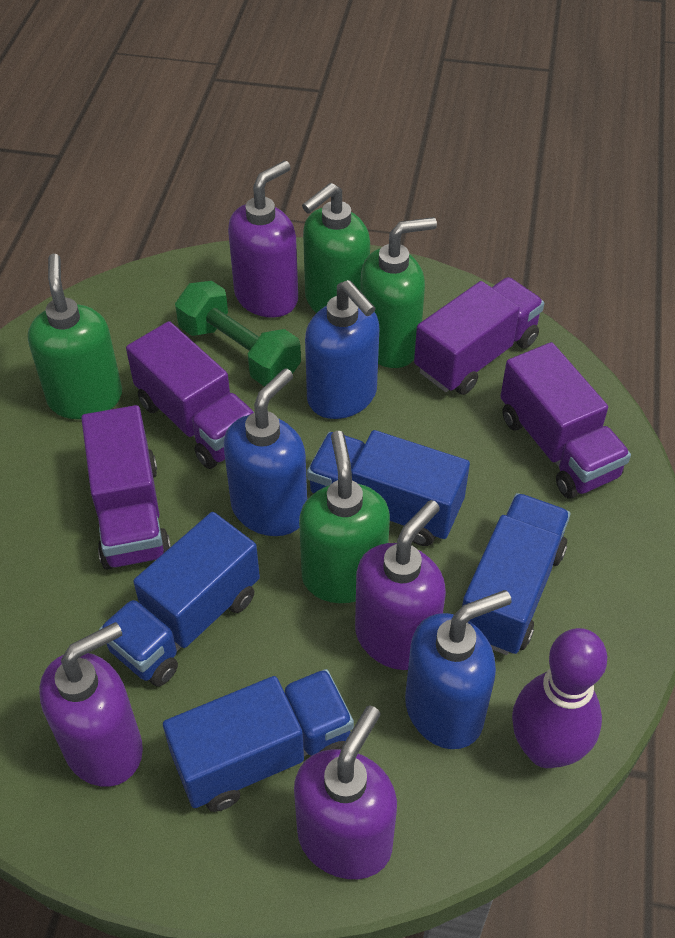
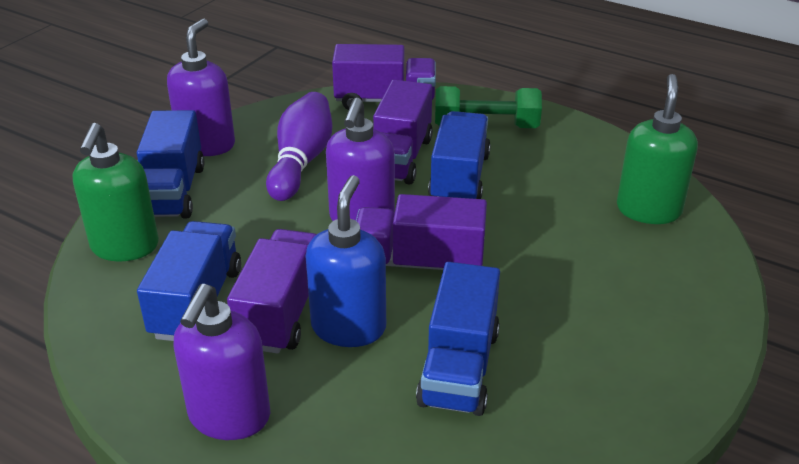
blue soap dispenser: 3 -> 1
green soap dispenser: 4 -> 2
purple soap dispenser: 4 -> 3

